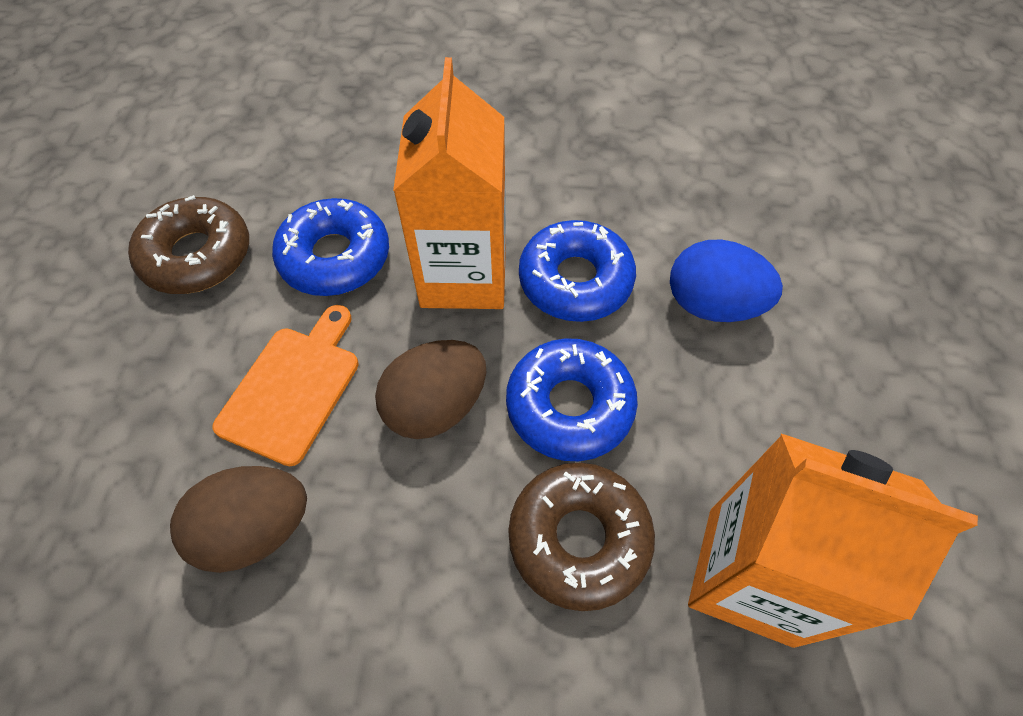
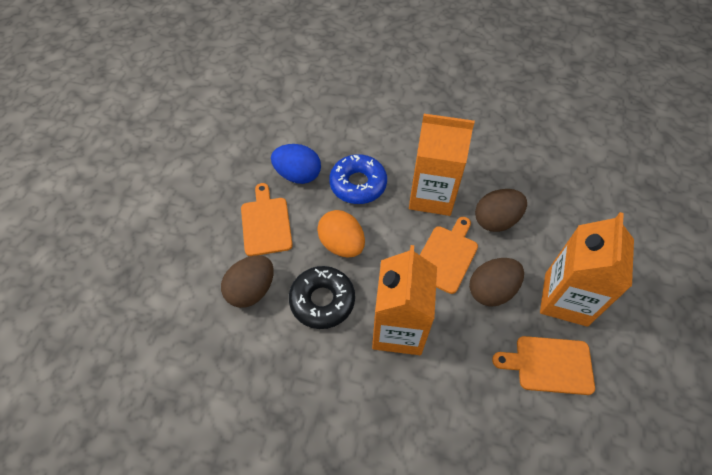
black donut: 0 -> 1
blue donut: 3 -> 1
brown donut: 2 -> 0
brown egg: 2 -> 3
orange carton: 2 -> 3
orange cutting board: 1 -> 3
orange egg: 0 -> 1

